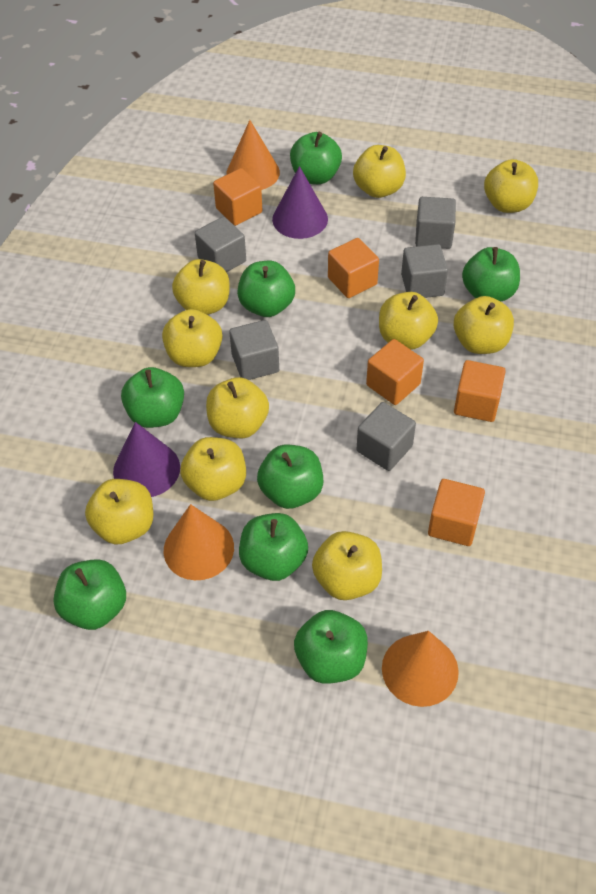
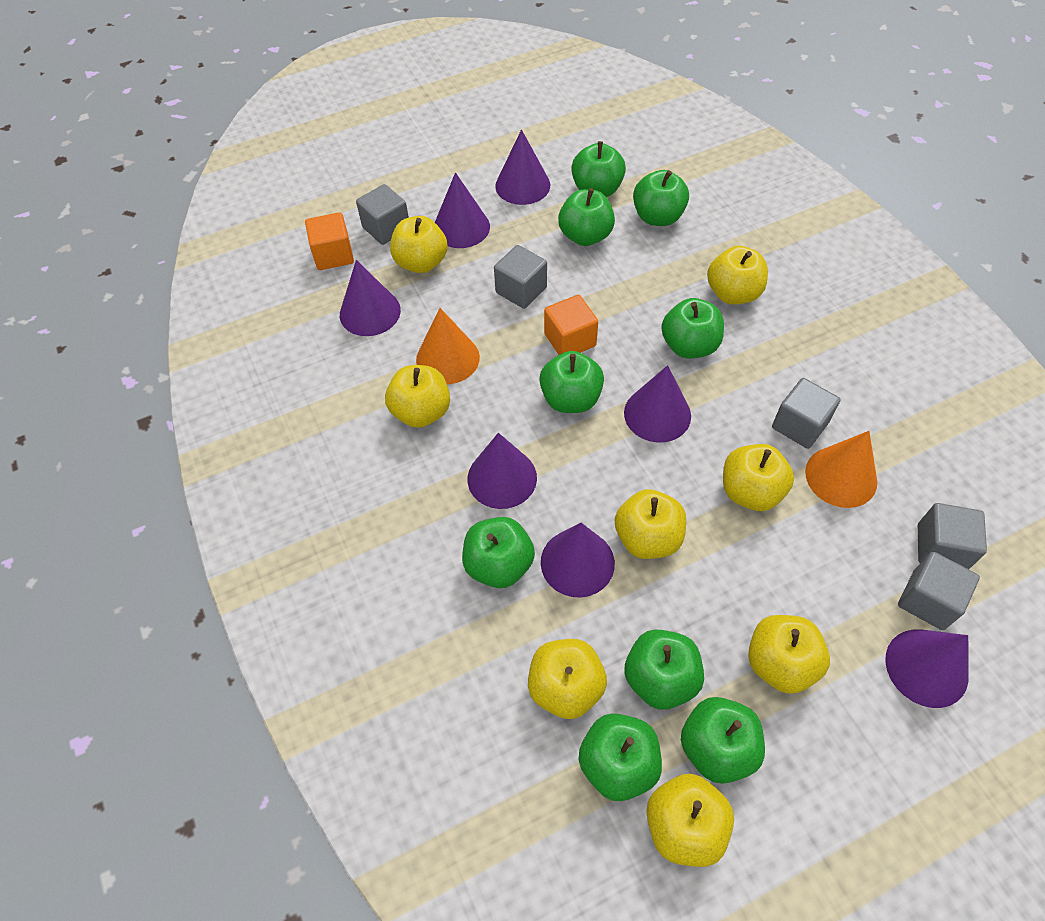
green apple: 8 -> 9
orange cone: 3 -> 2
orange cube: 5 -> 2
purple cone: 2 -> 7
yellow apple: 10 -> 8

